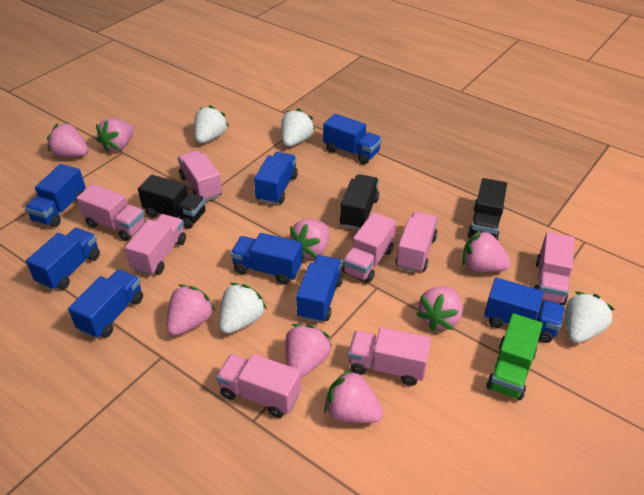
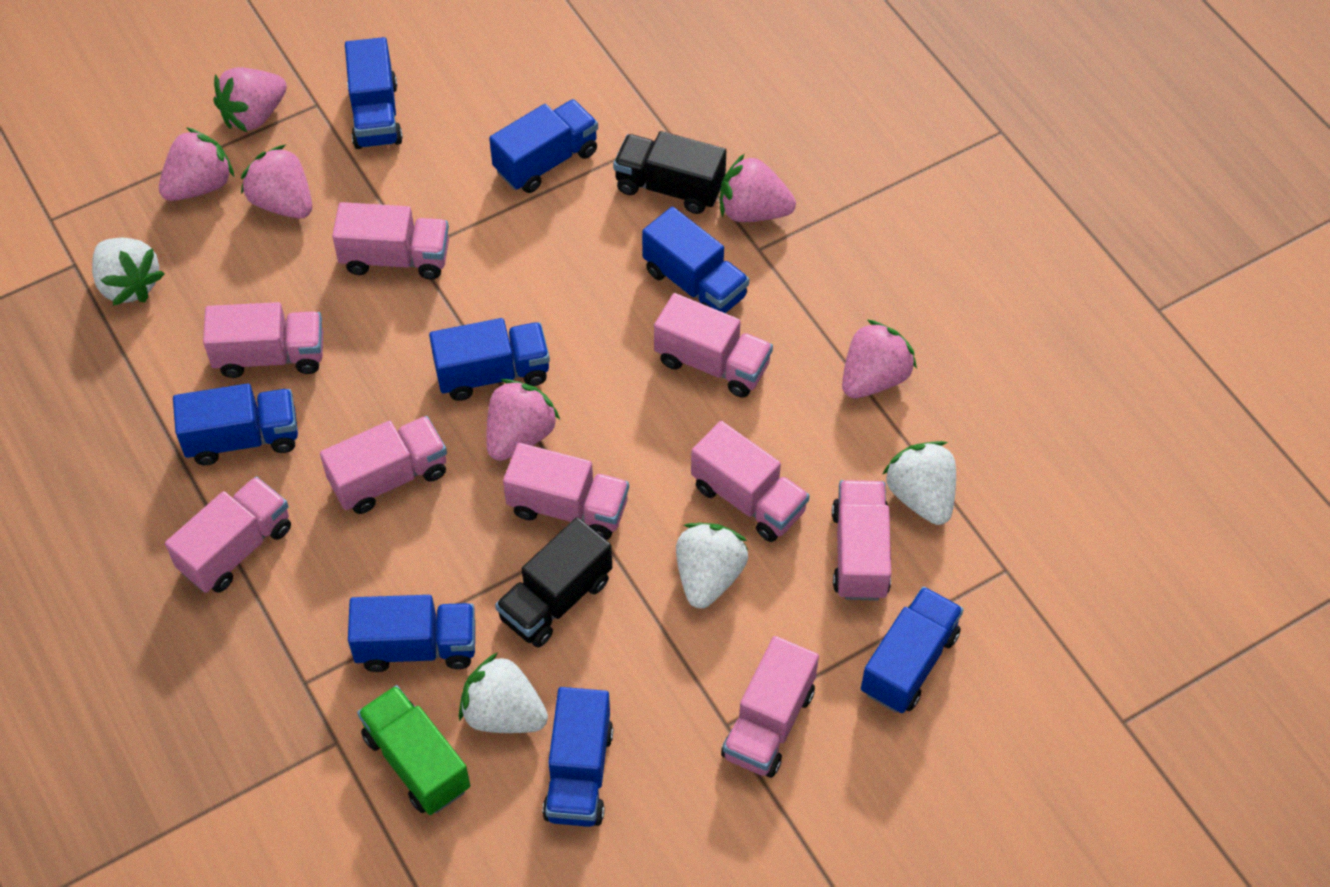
black truck: 3 -> 2
pink strawberry: 8 -> 6
pink truck: 8 -> 9

